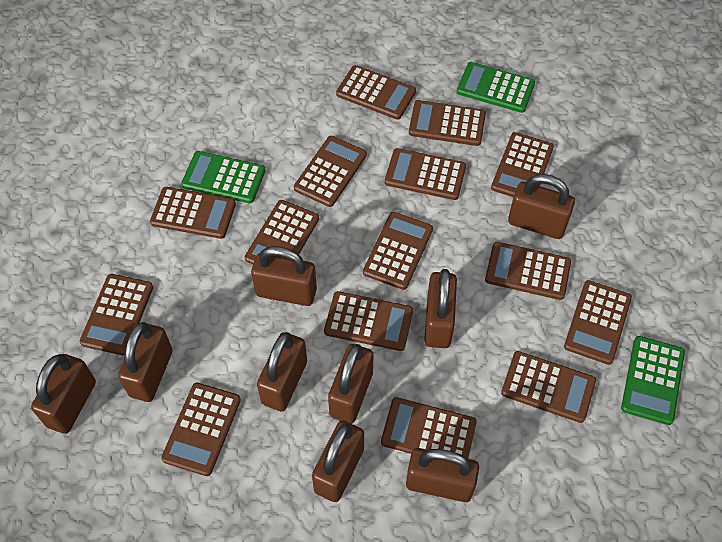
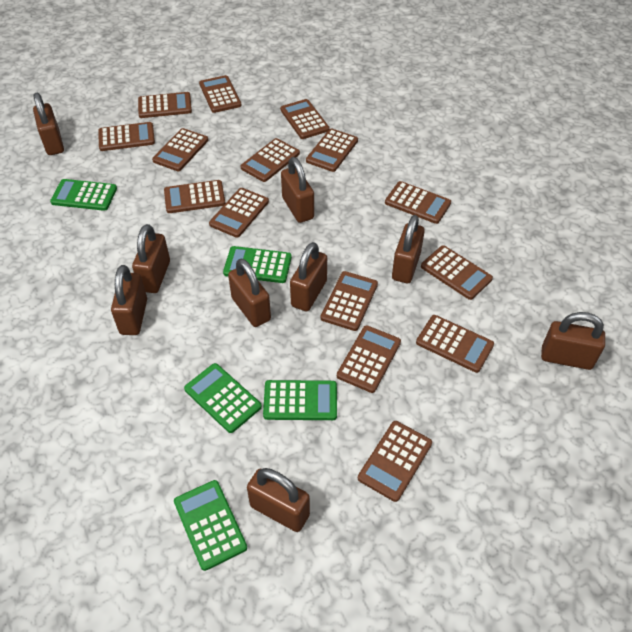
green calculator: 3 -> 5

